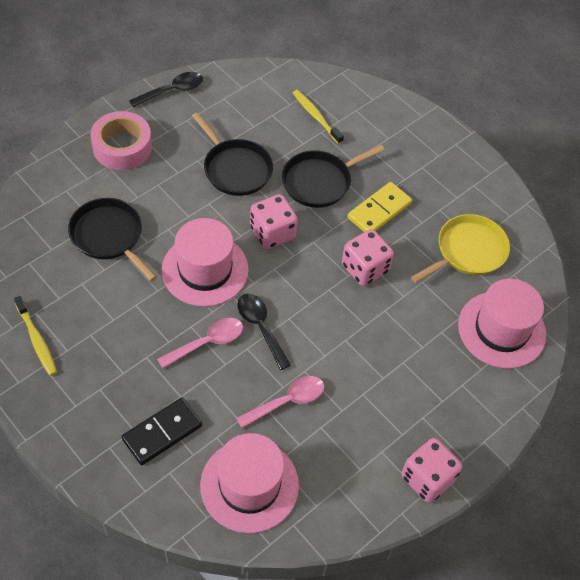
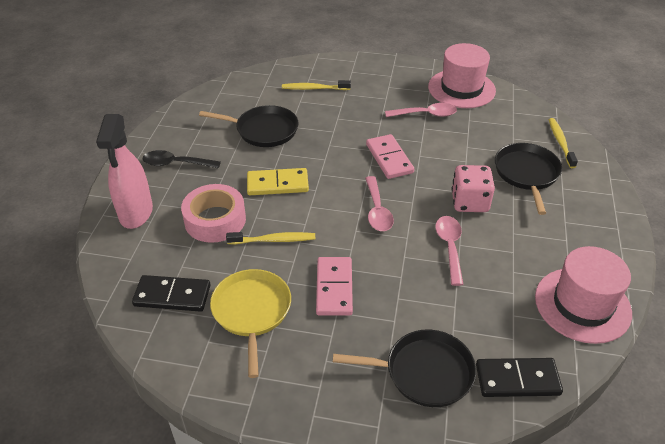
black domino: 1 -> 2
black spoon: 2 -> 1
pink dice: 3 -> 1
pink domino: 0 -> 2
pink hat: 3 -> 2
pink spoon: 2 -> 3
pink spray bottle: 0 -> 1
yellow toothbrush: 2 -> 3

